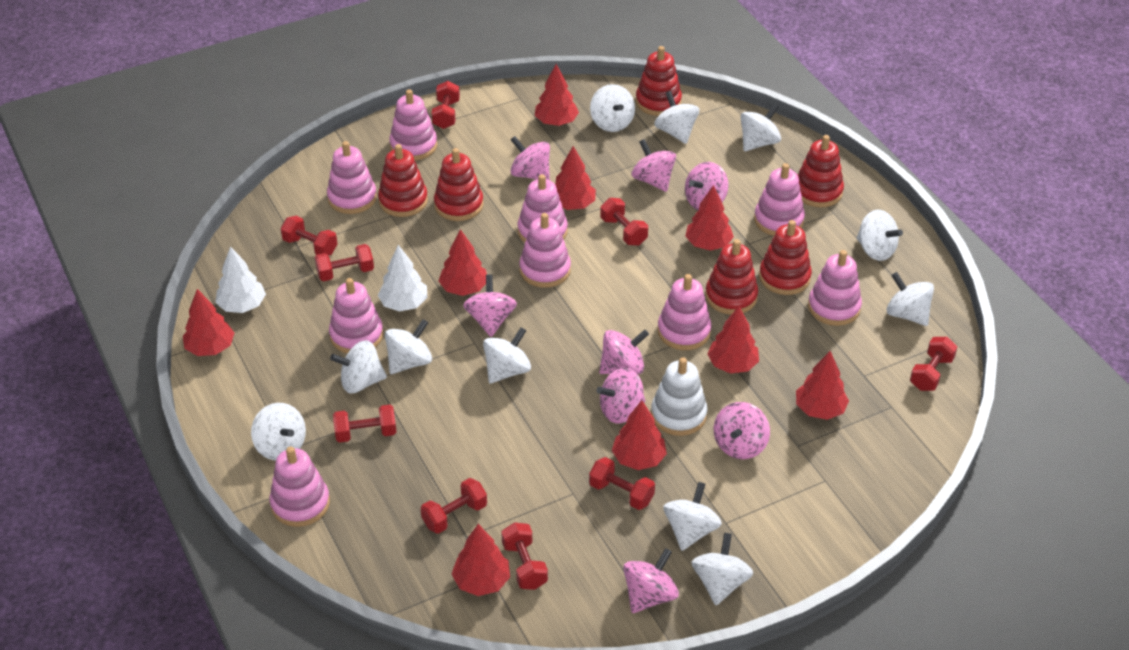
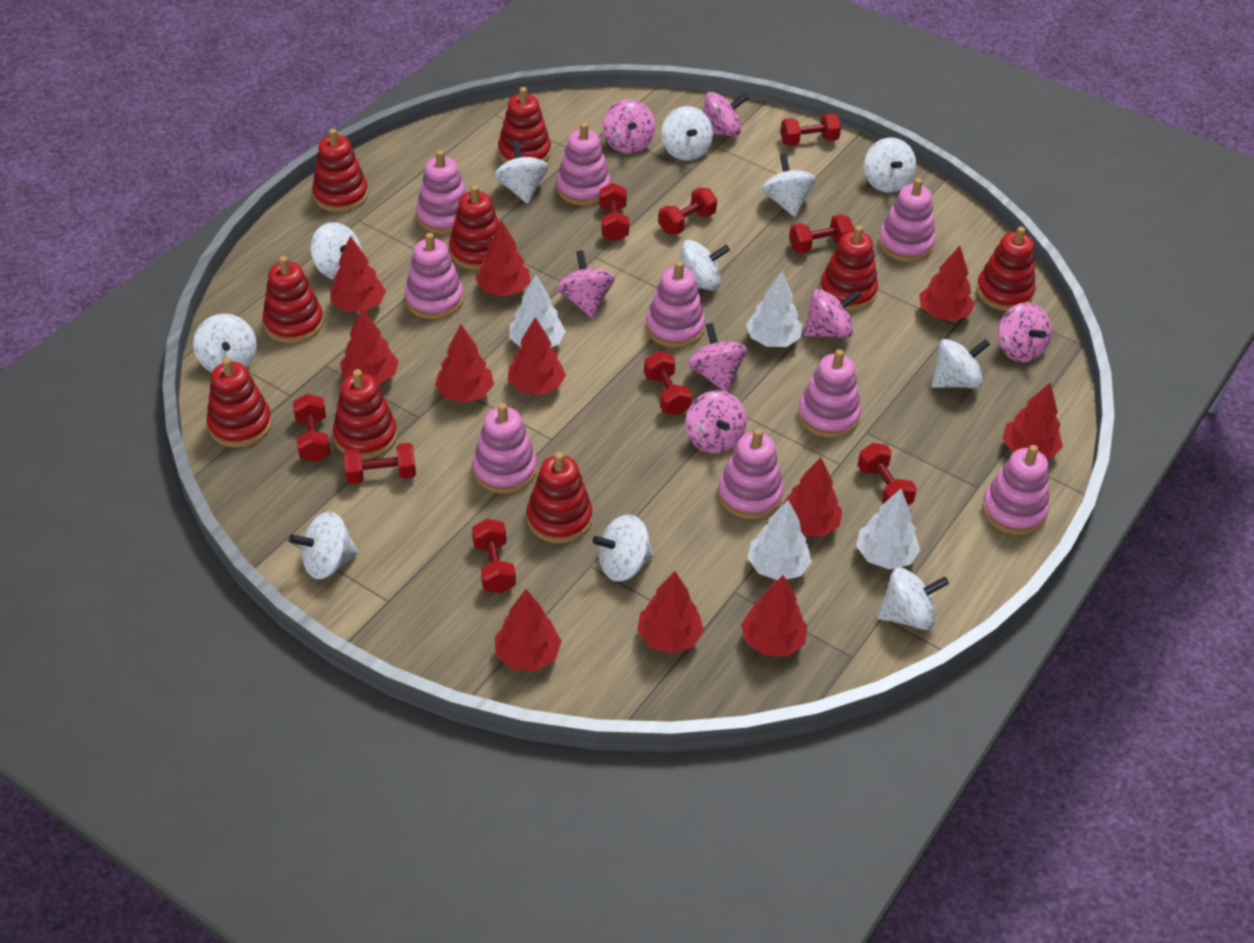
pink spinning top: 8 -> 7
red stacking toy: 6 -> 9
red tree: 9 -> 11
white stacking toy: 1 -> 0
white tree: 2 -> 4

